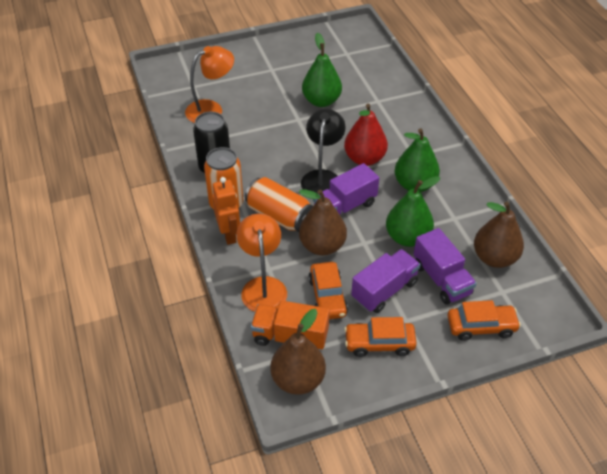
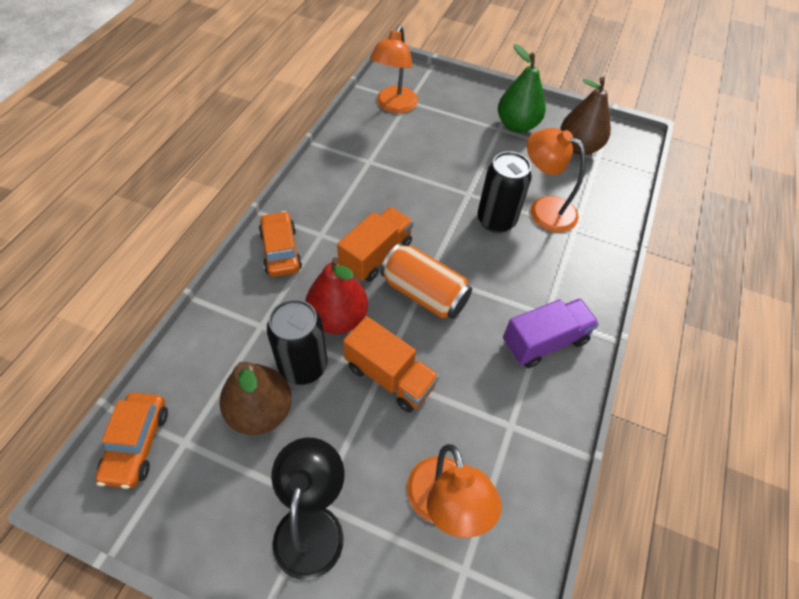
black can: 1 -> 2
brown pear: 3 -> 2
green pear: 3 -> 1
orange can: 2 -> 1
orange car: 3 -> 2
orange lamp: 2 -> 3
orange robot: 1 -> 0
orange truck: 1 -> 2
purple truck: 3 -> 1

